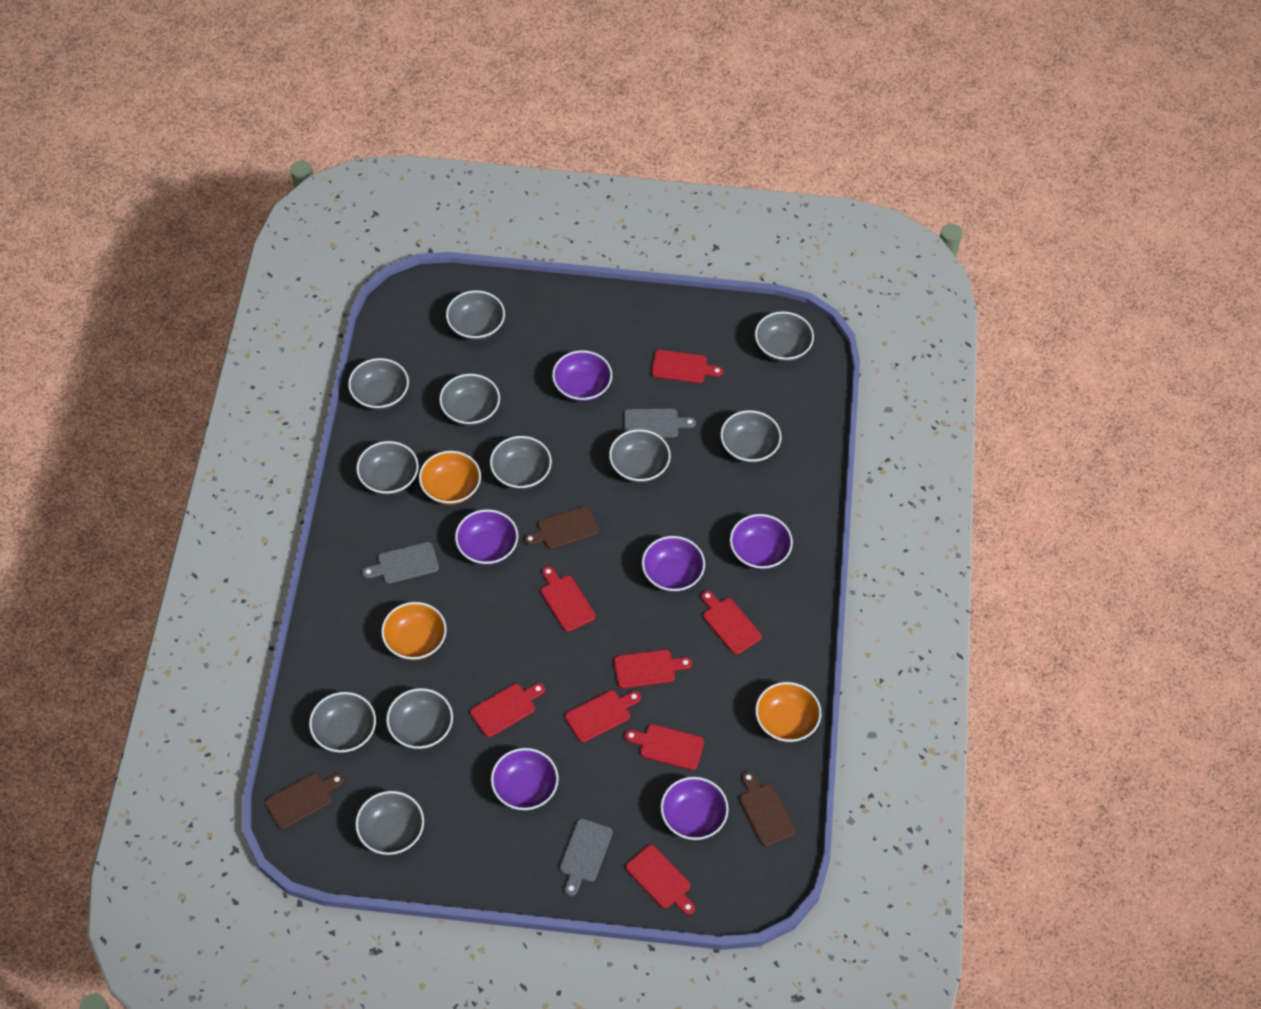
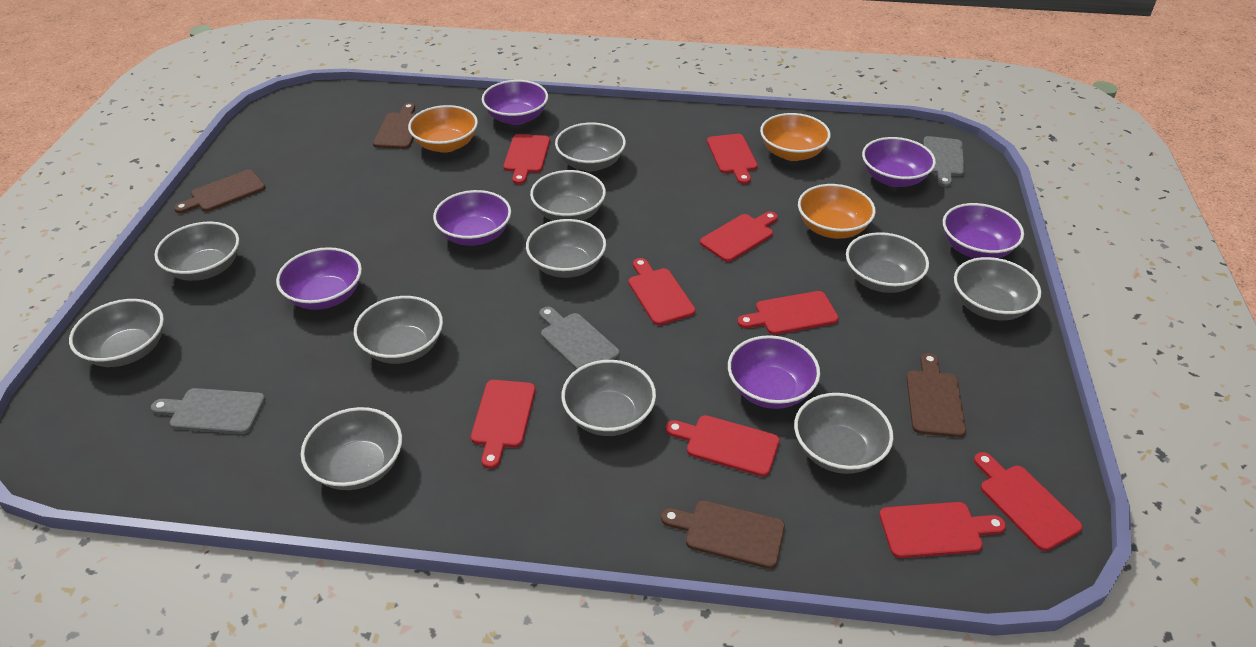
brown cutting board: 3 -> 4
red cutting board: 8 -> 9

